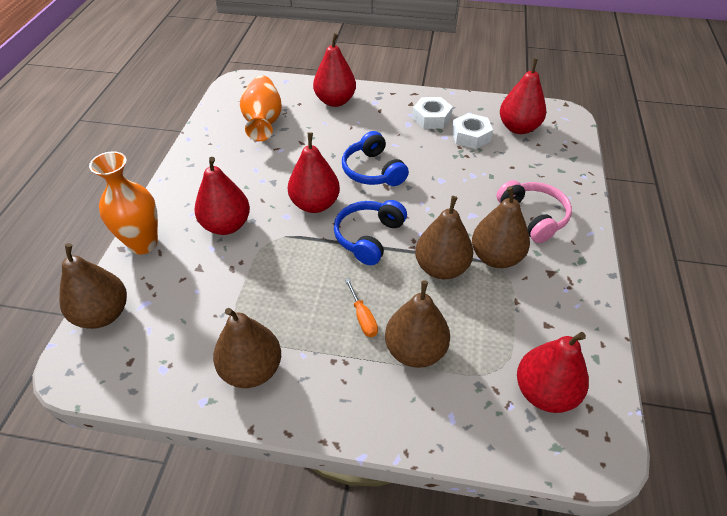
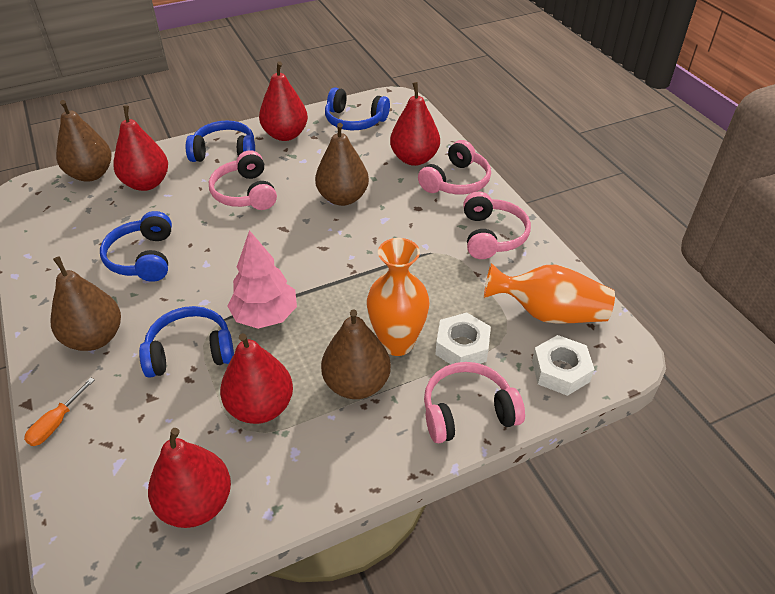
blue headphones: 2 -> 4
brown pear: 5 -> 4
pink headphones: 1 -> 4
pink tree: 0 -> 1

